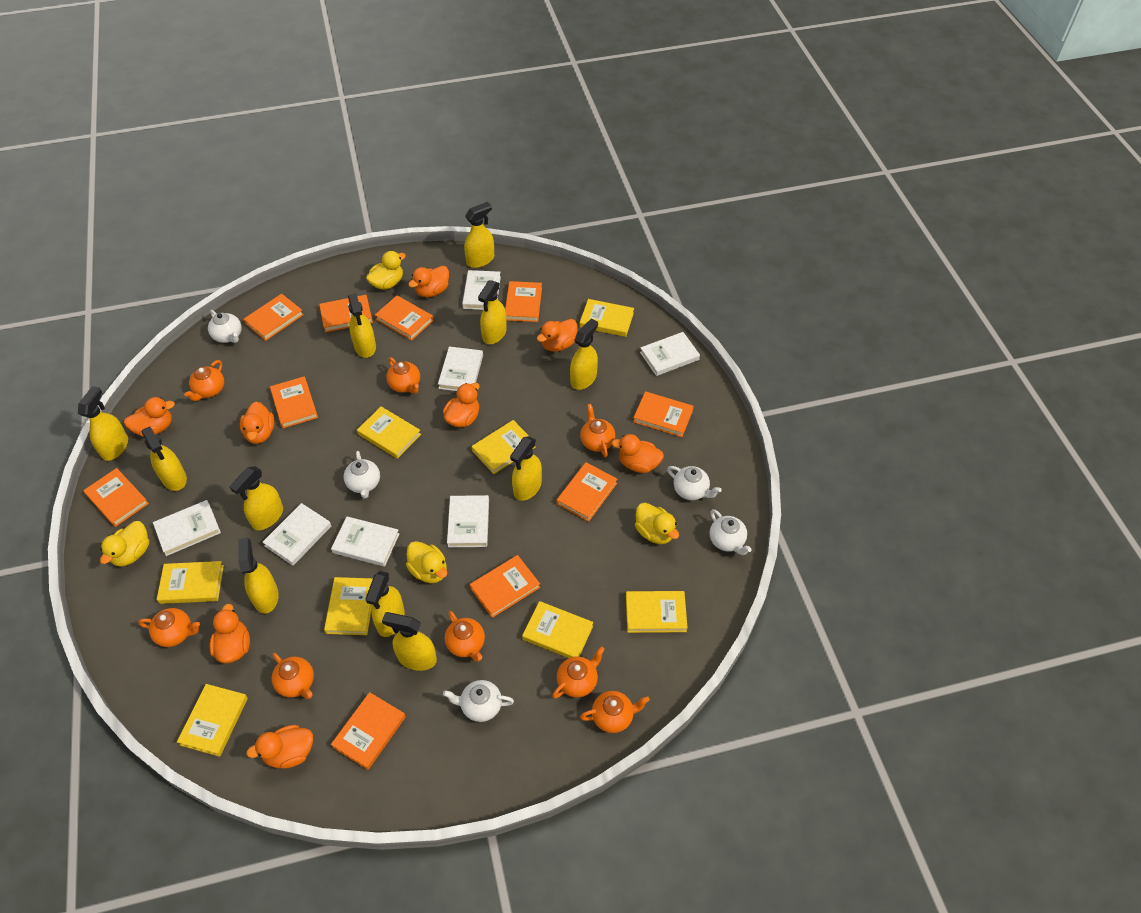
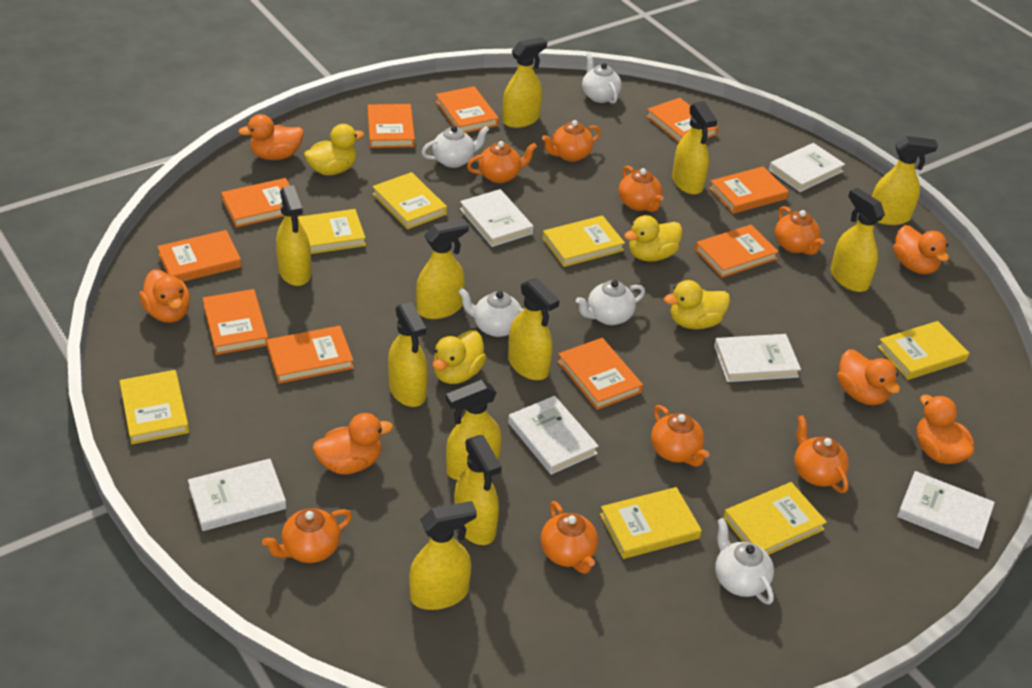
orange duck: 8 -> 6
white book: 7 -> 6
yellow book: 8 -> 7

